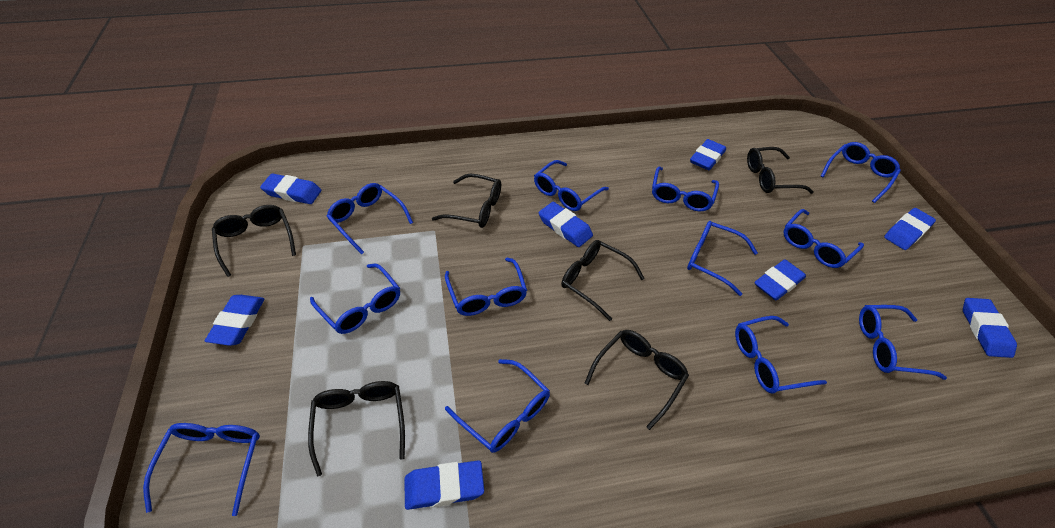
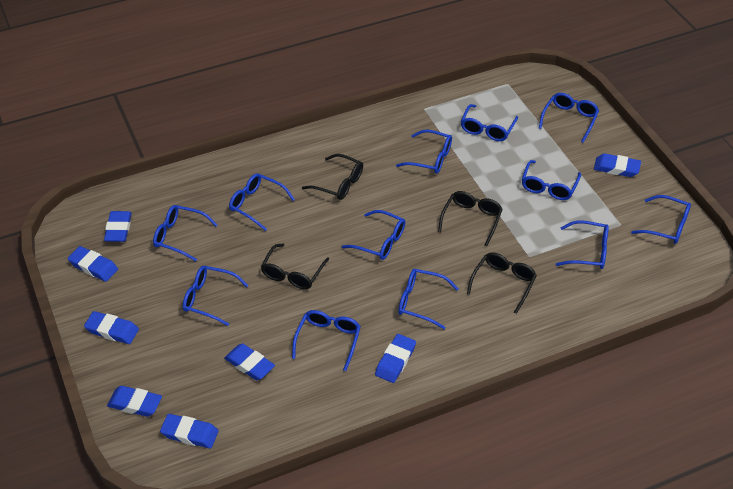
black glasses: 6 -> 4

